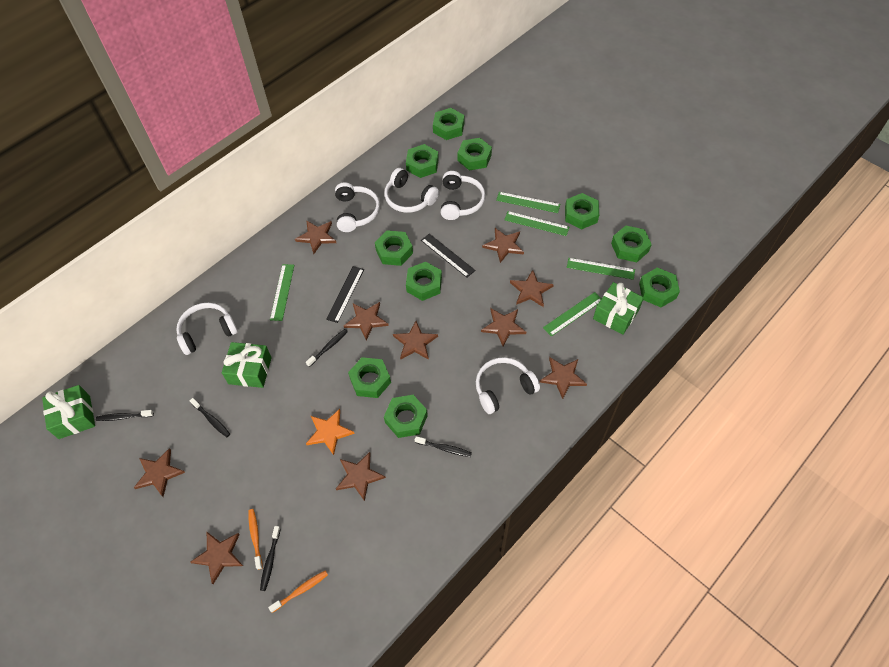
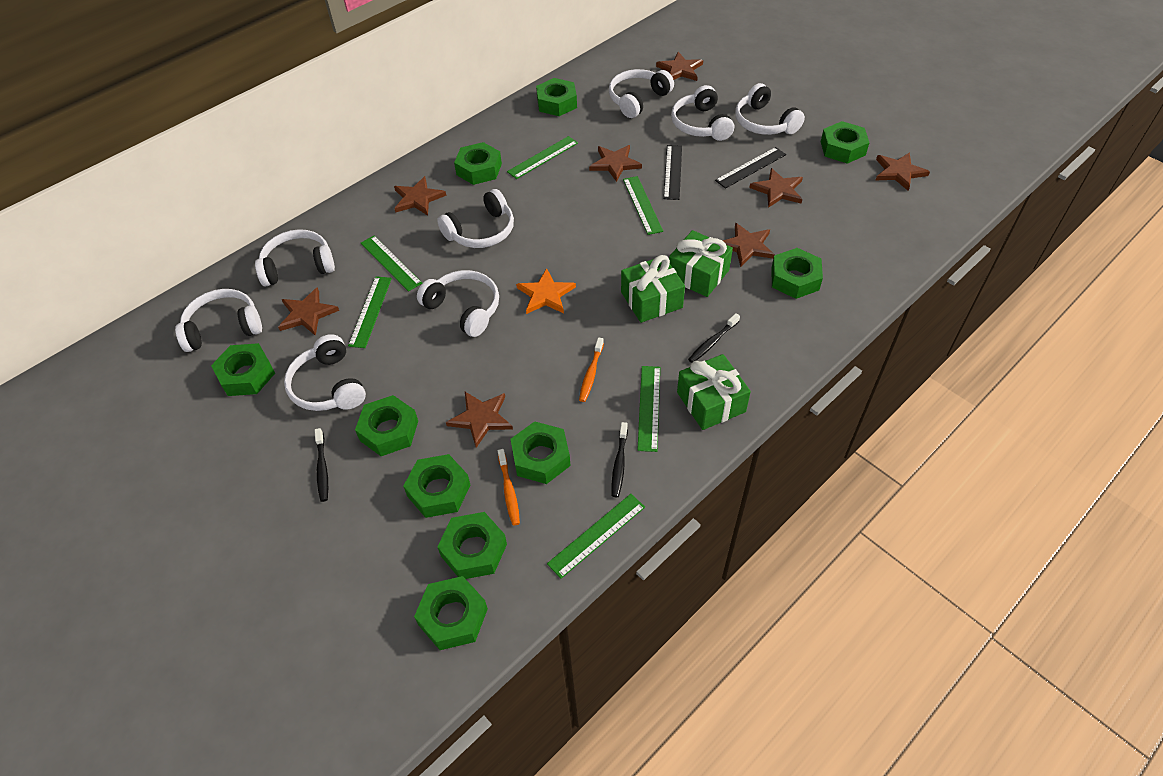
black toothbrush: 5 -> 3
brown star: 10 -> 8
green ruler: 5 -> 6
white headphones: 5 -> 8

